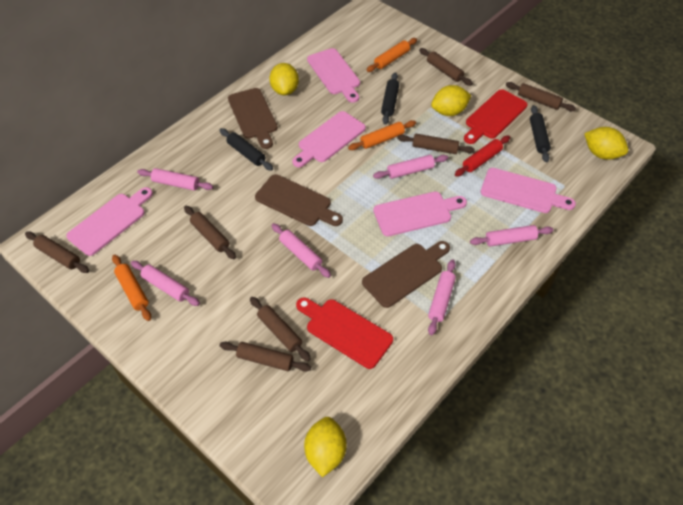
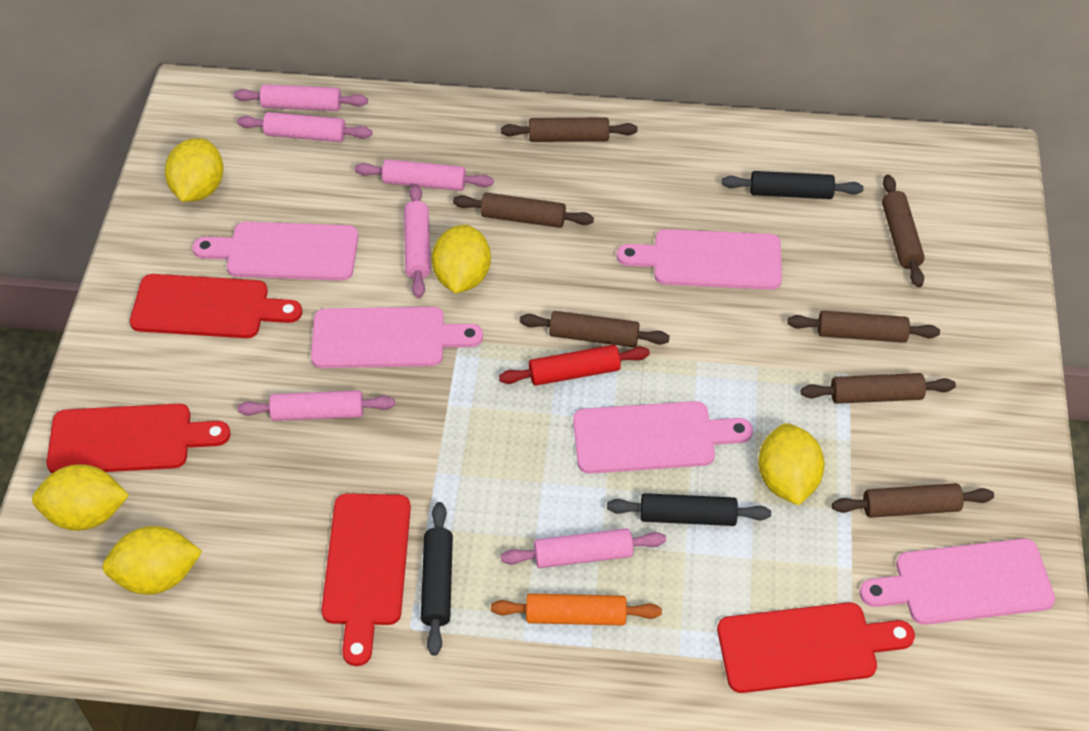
brown cutting board: 3 -> 0
orange rolling pin: 3 -> 1
red cutting board: 2 -> 4
yellow lemon: 4 -> 5

